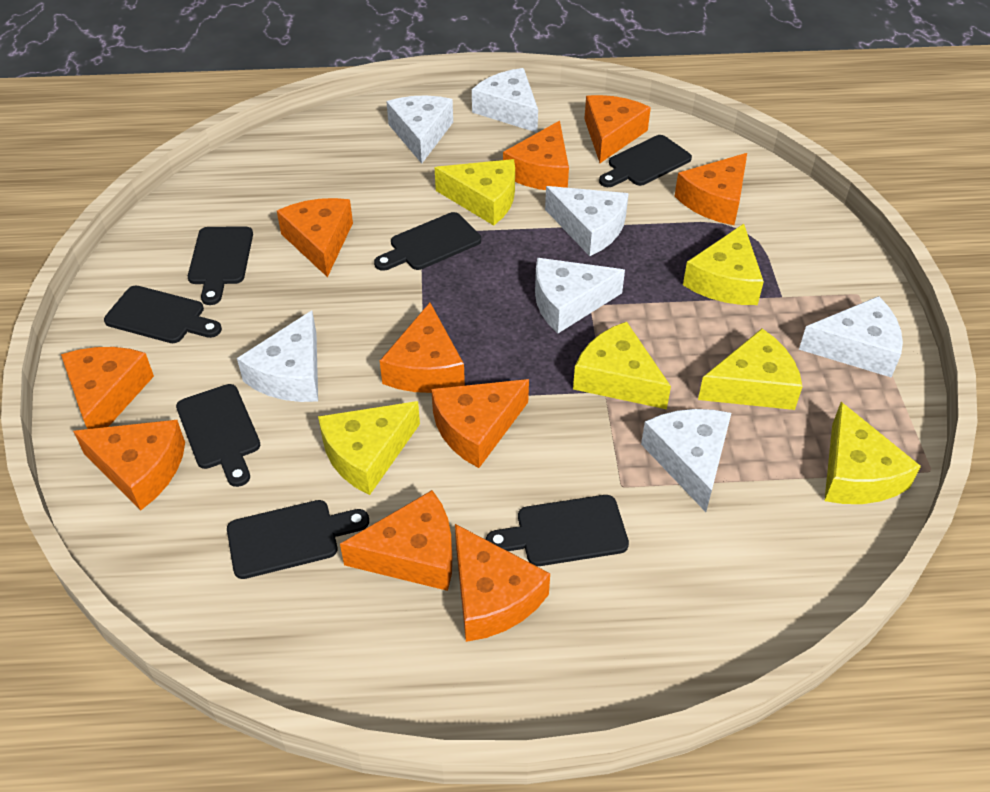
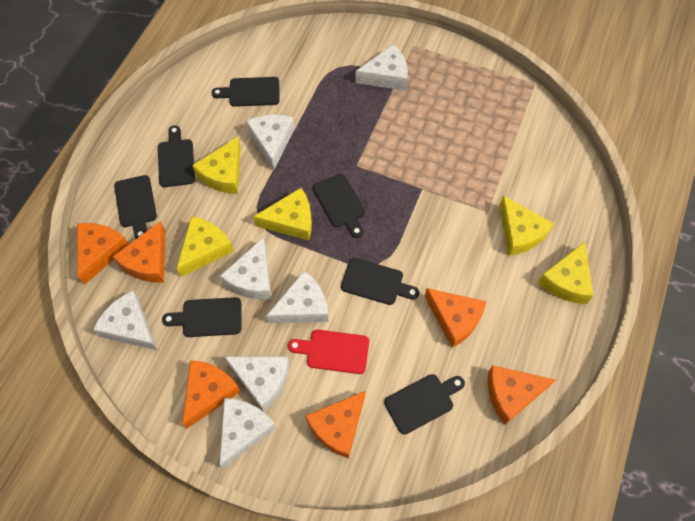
orange cheese: 10 -> 6
red cutting board: 0 -> 1
yellow cheese: 6 -> 5

